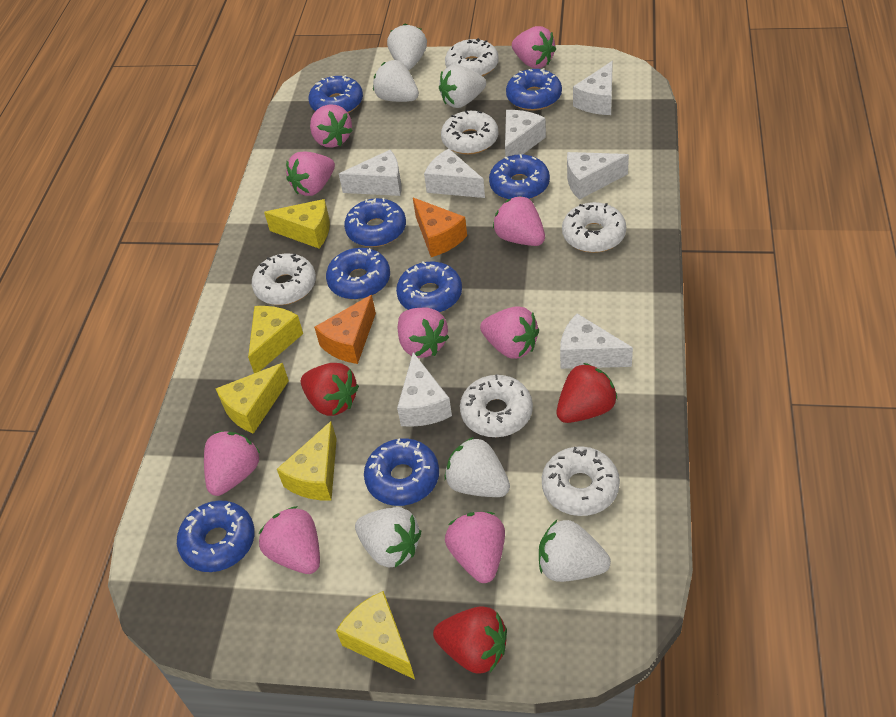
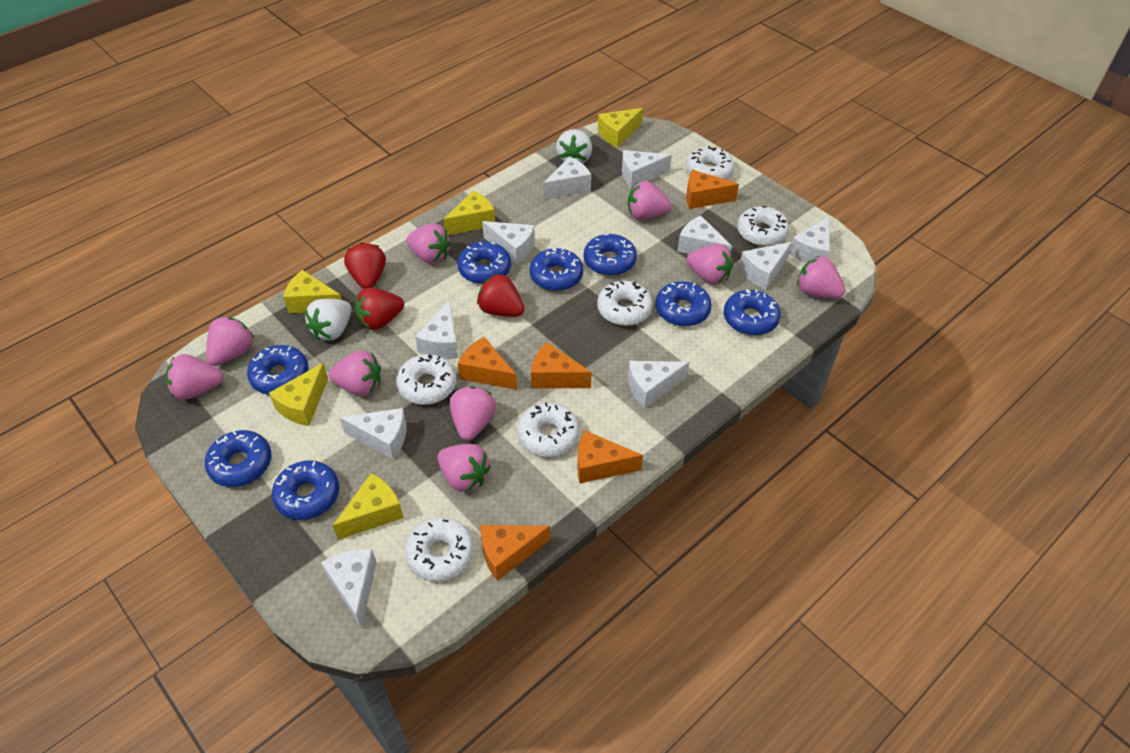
orange cheese: 2 -> 5
white cheese: 7 -> 10
white strawberry: 6 -> 2

